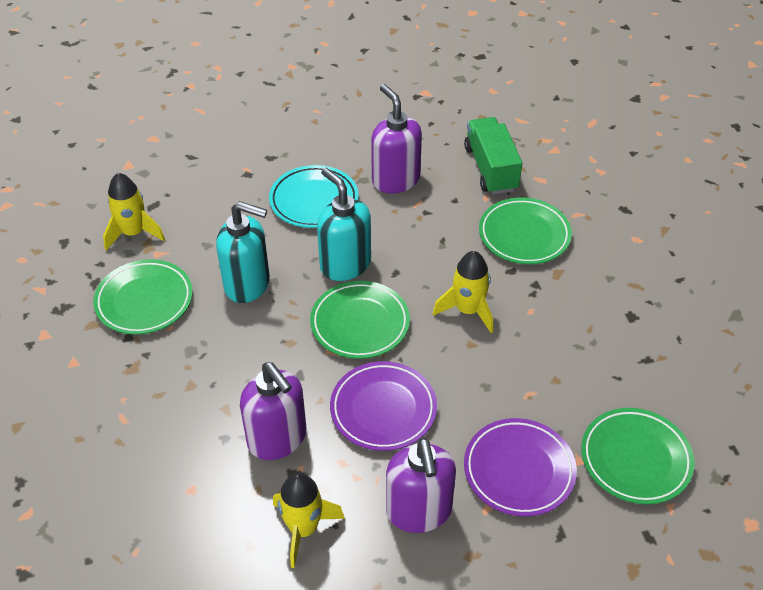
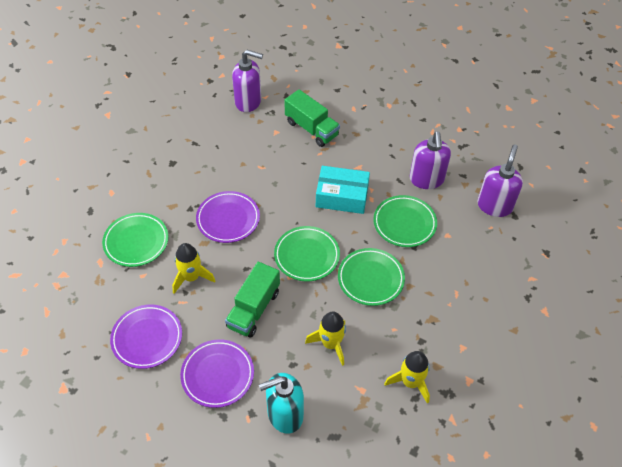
green truck: 1 -> 2
purple plate: 2 -> 3
turquoise box: 0 -> 1
turquoise plate: 1 -> 0
turquoise soap dispenser: 2 -> 1

